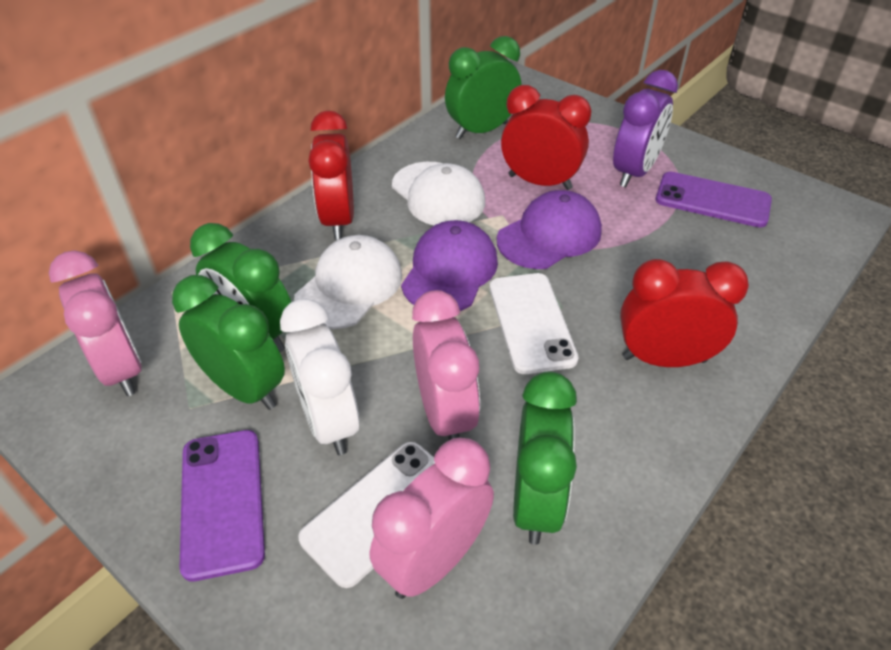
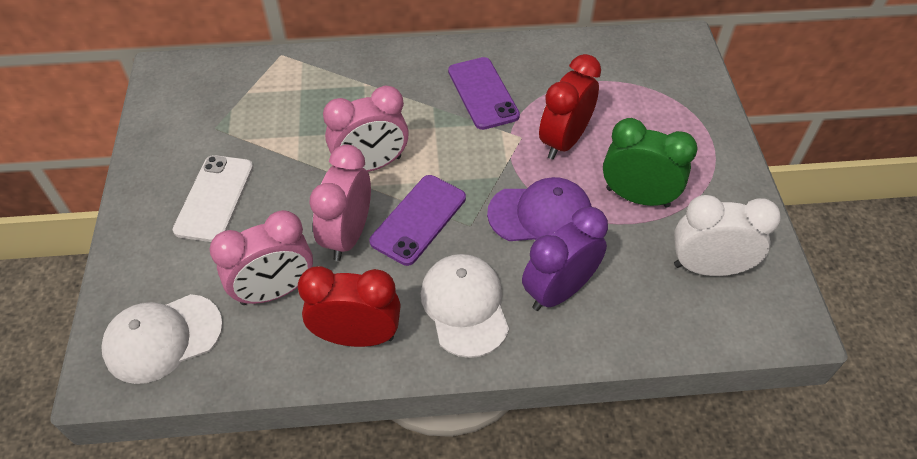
green clock: 4 -> 1
purple cap: 2 -> 1
red clock: 3 -> 2
white phone: 2 -> 1

